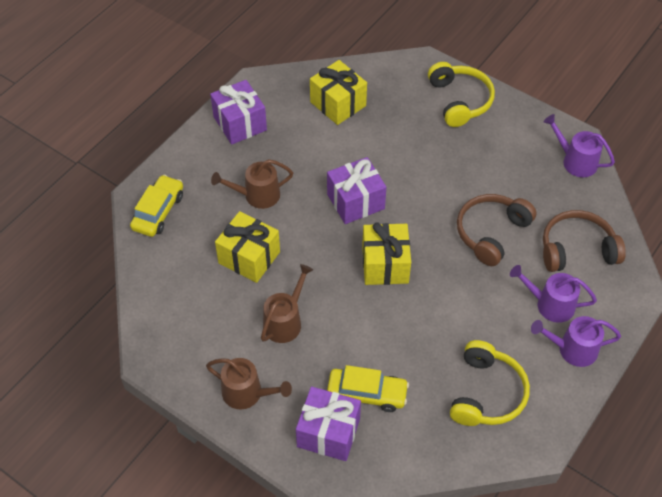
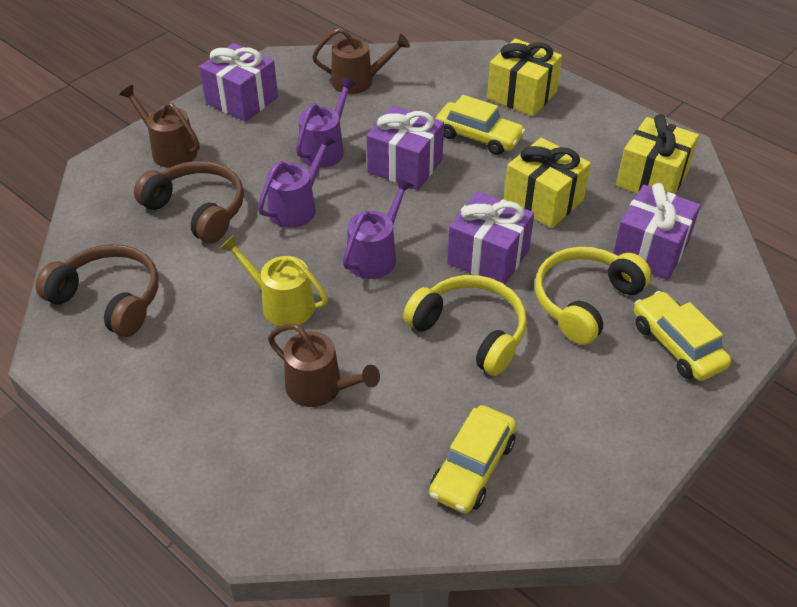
purple gift: 3 -> 4
yellow car: 2 -> 3
yellow watering can: 0 -> 1

